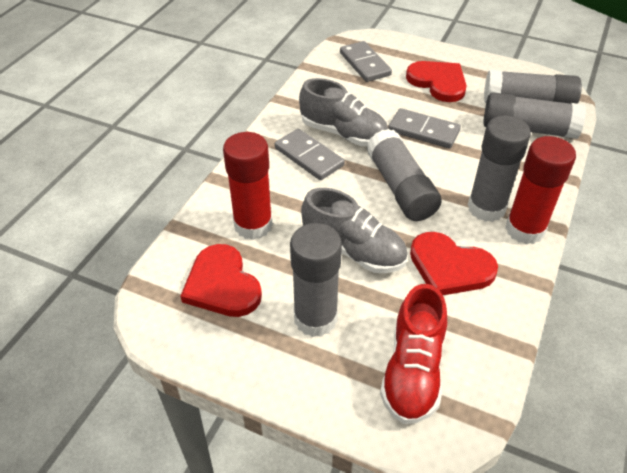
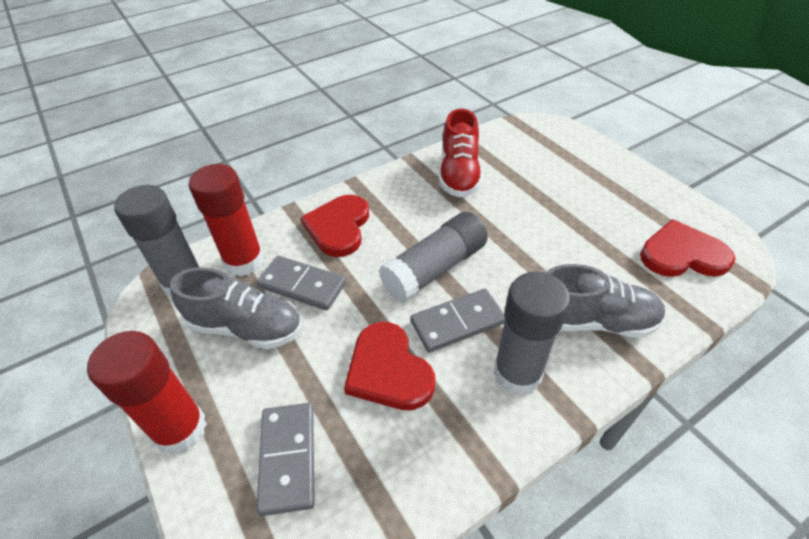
grey glue stick: 5 -> 3

